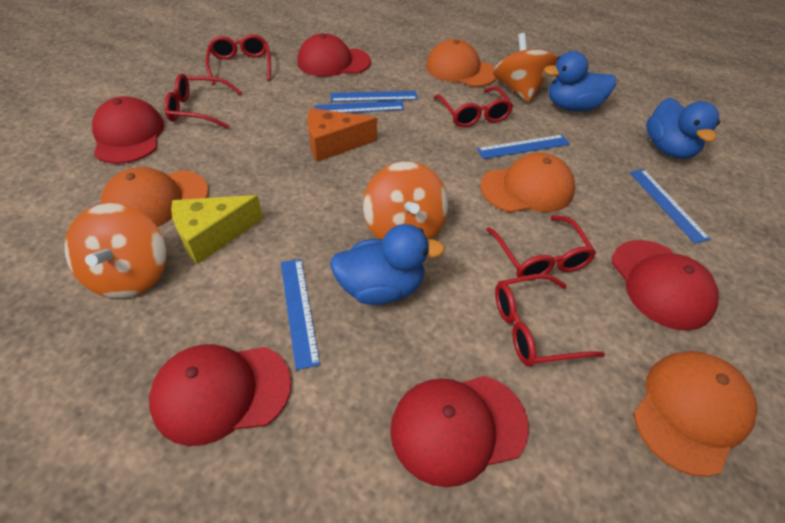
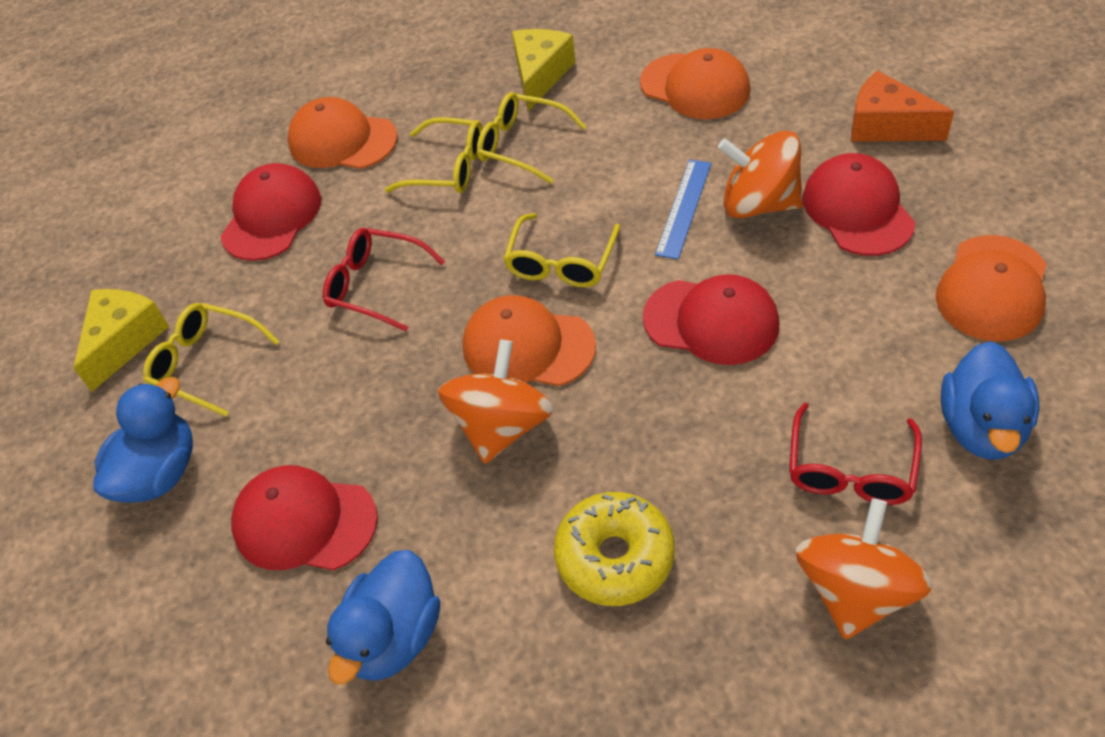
blue ruler: 5 -> 1
red cap: 5 -> 4
red glasses: 5 -> 2
yellow cheese: 1 -> 2
yellow donut: 0 -> 1
yellow glasses: 0 -> 4

